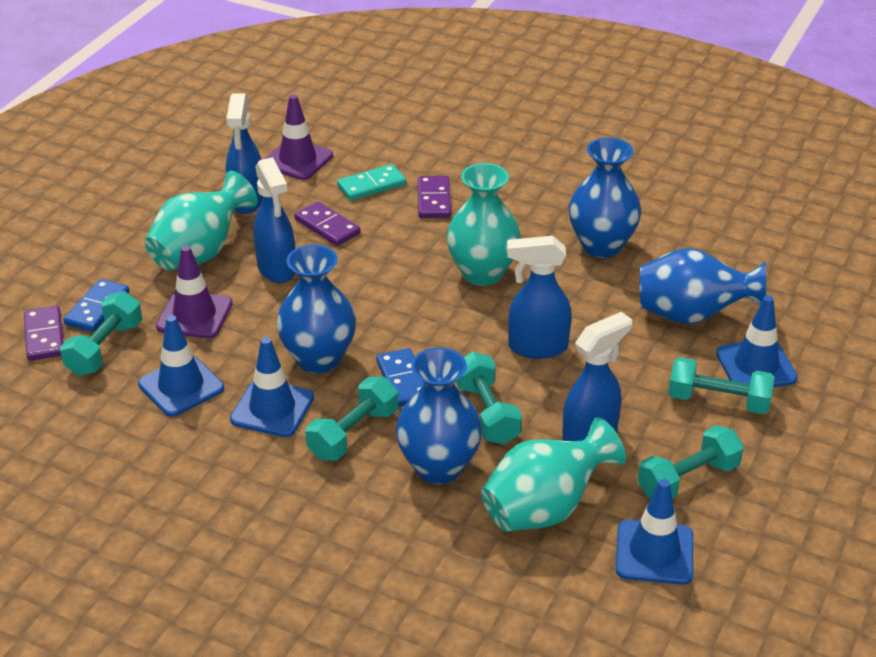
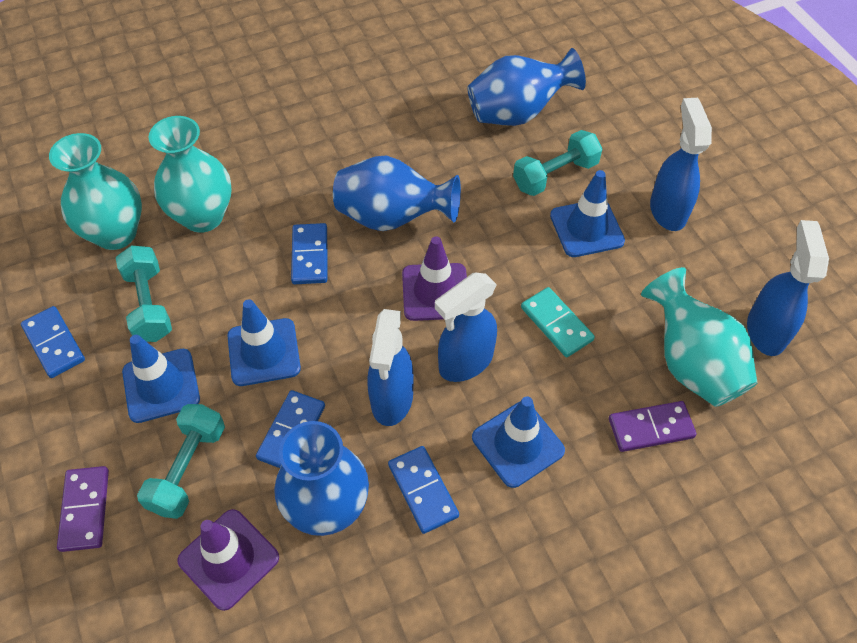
blue domino: 2 -> 4
blue vase: 4 -> 3
purple domino: 3 -> 2
turquoise dumbbell: 5 -> 3

